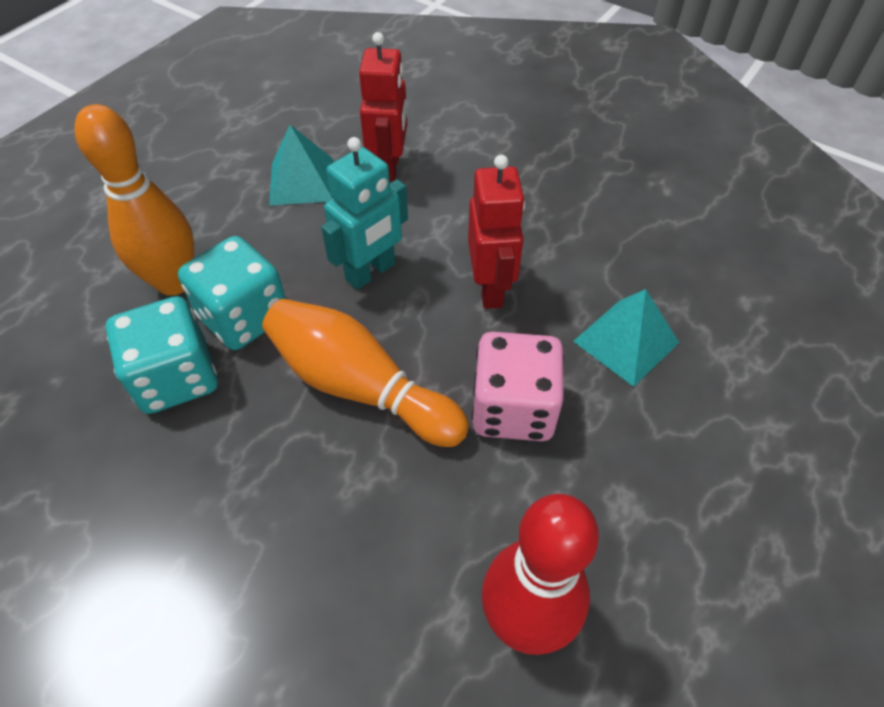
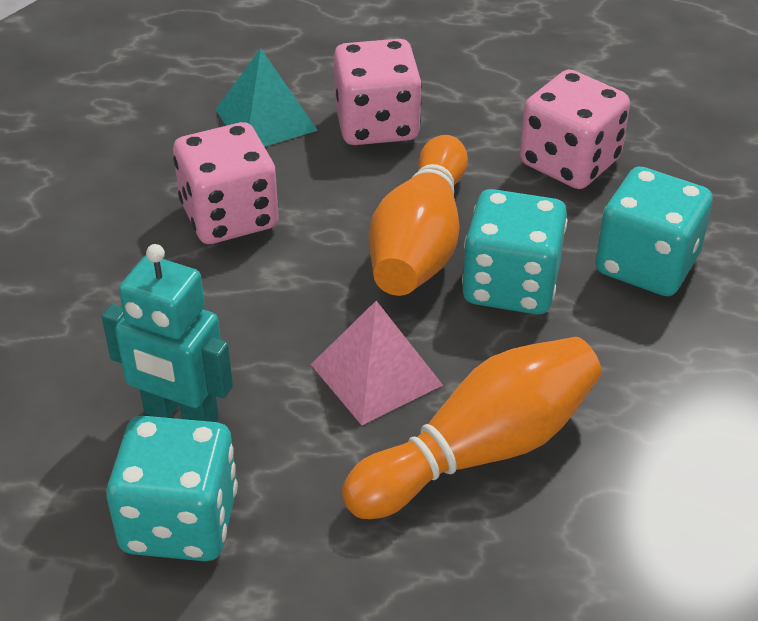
pink dice: 1 -> 3
pink pyramid: 0 -> 1
red bowling pin: 1 -> 0
red robot: 2 -> 0
turquoise dice: 2 -> 3
turquoise pyramid: 2 -> 1

